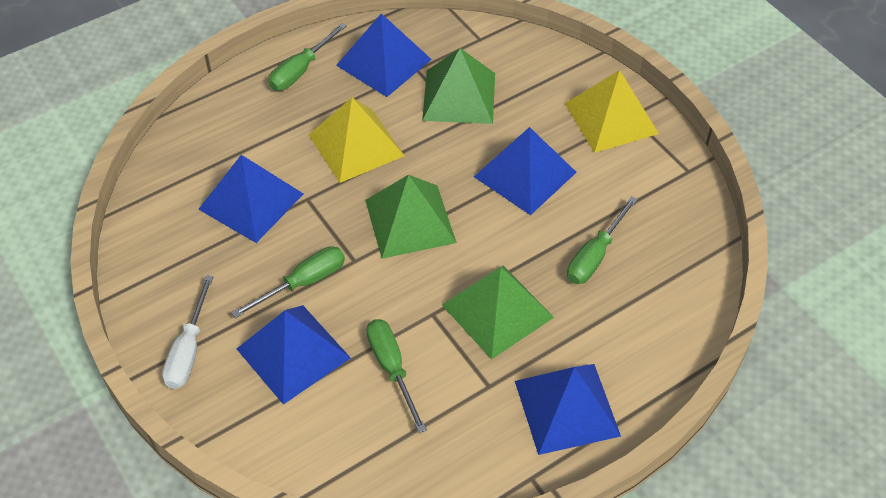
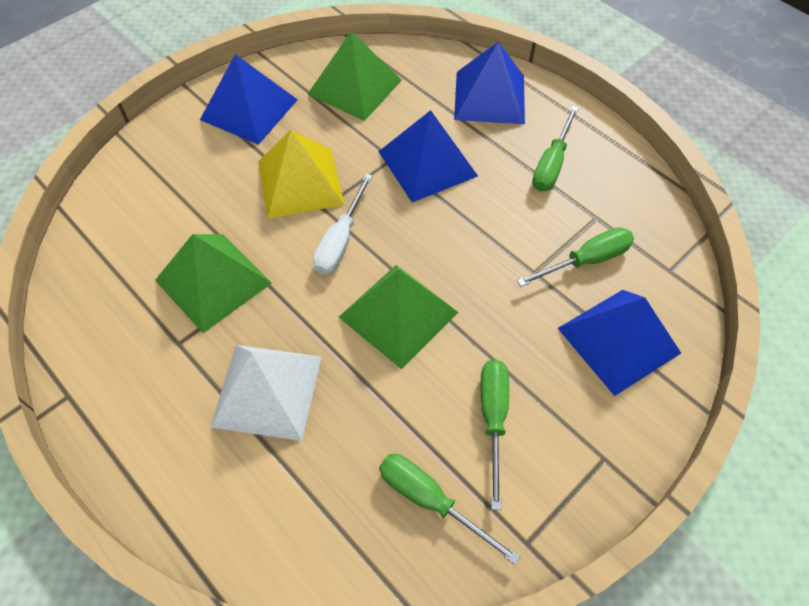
blue pyramid: 5 -> 4
white pyramid: 0 -> 1
yellow pyramid: 2 -> 1

